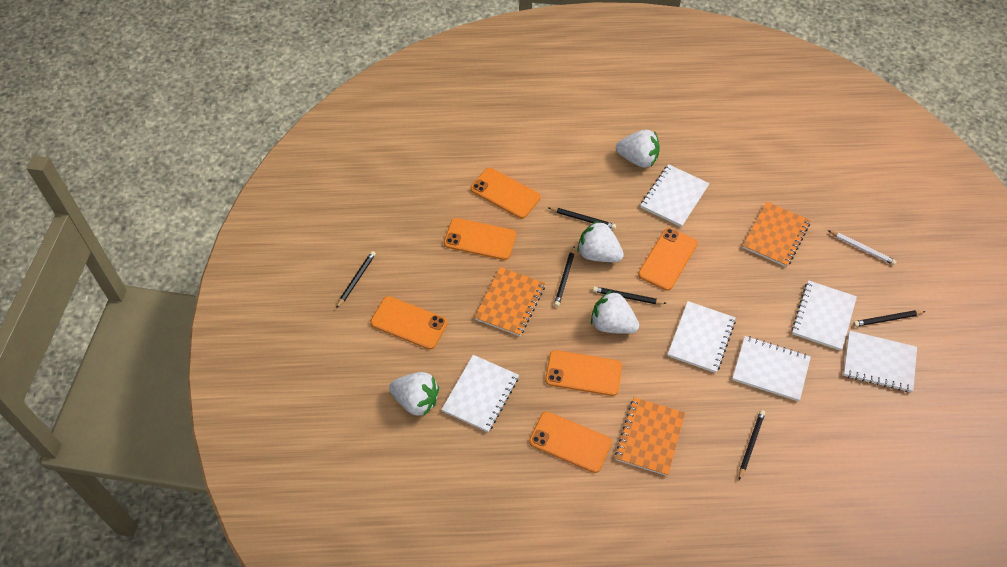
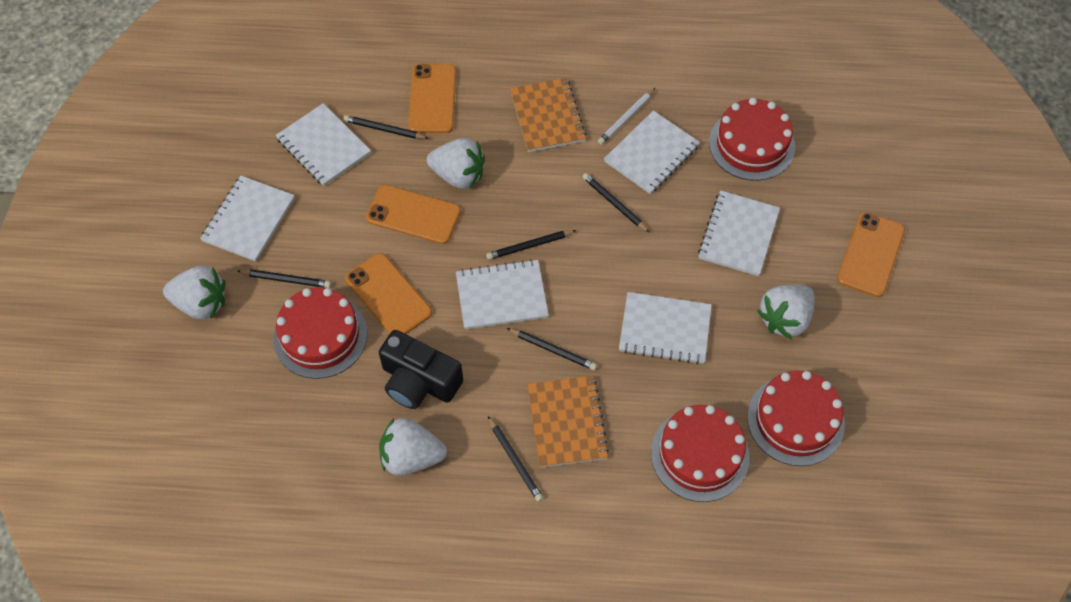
black camera: 0 -> 1
orange notebook: 3 -> 2
orange phone: 6 -> 4
red cake: 0 -> 4

